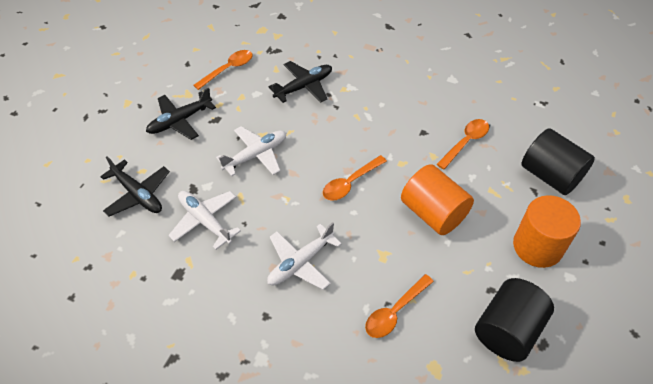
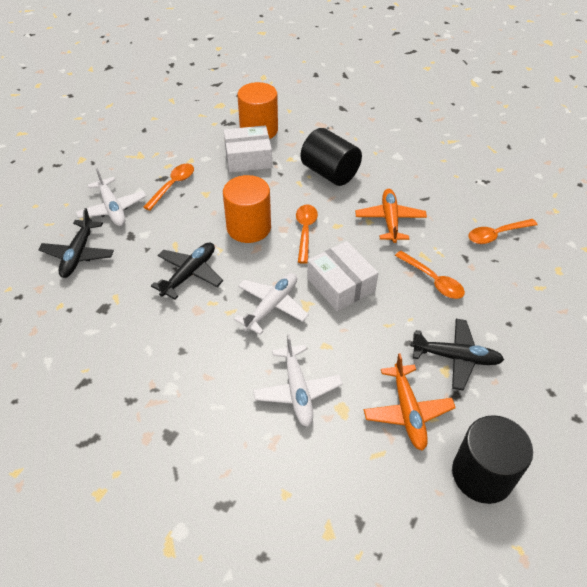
orange plane: 0 -> 2
white box: 0 -> 2

